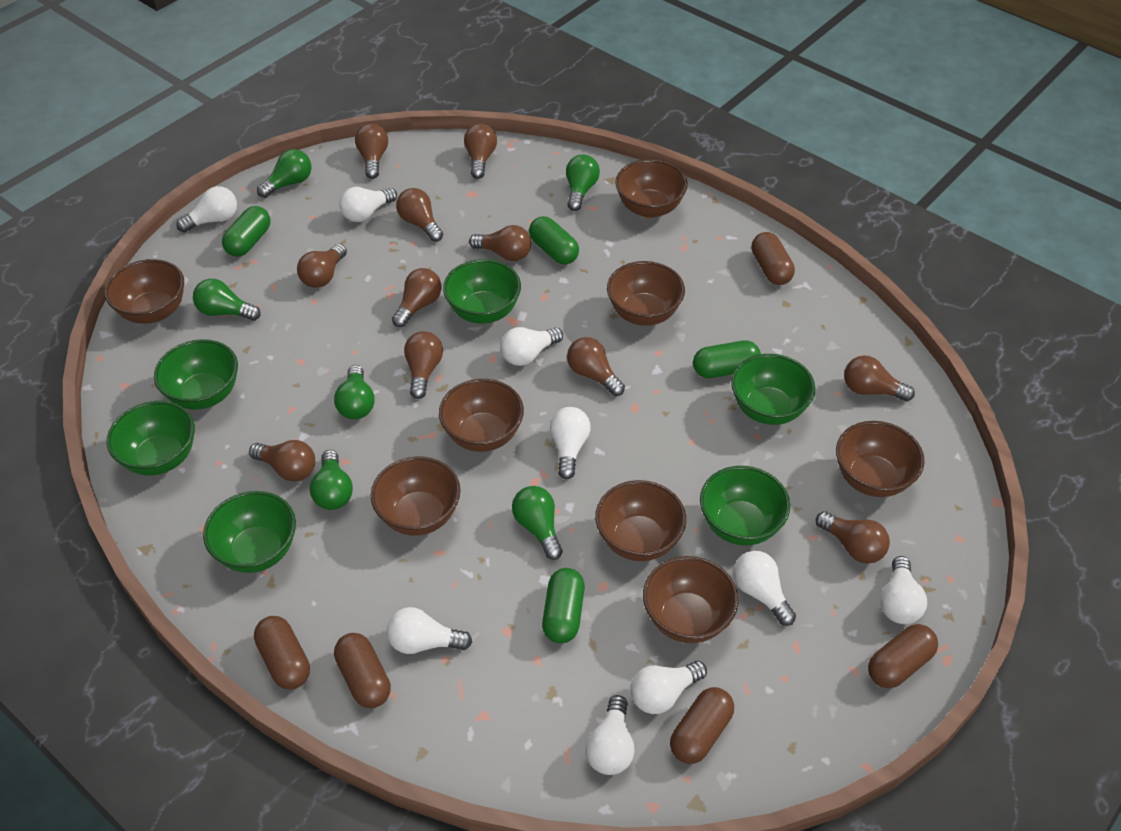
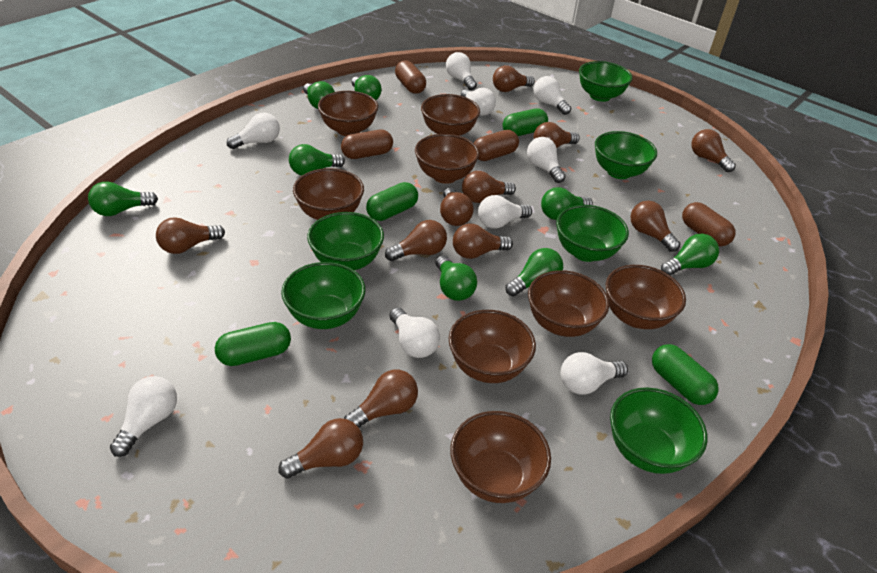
brown capsule: 5 -> 4
green light bulb: 6 -> 8

